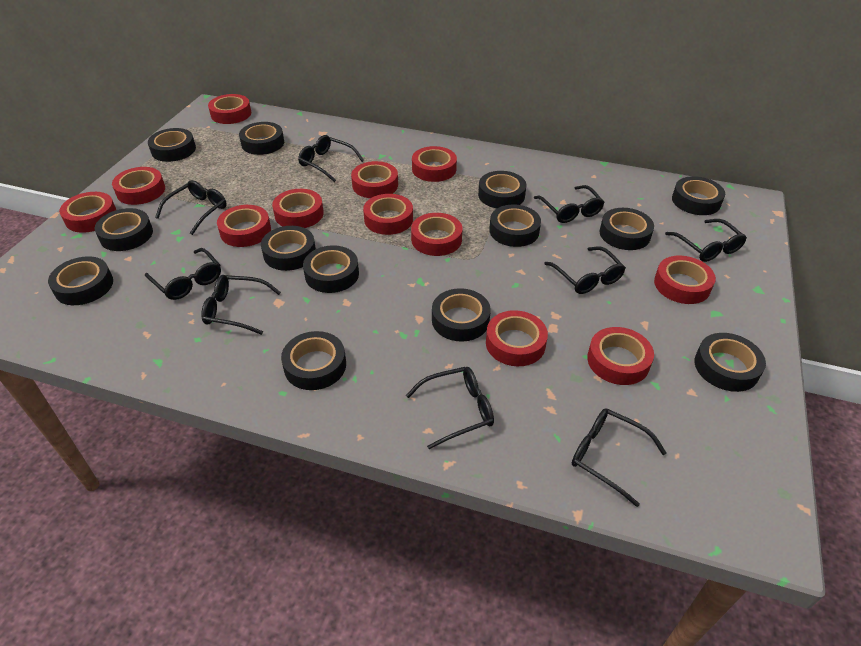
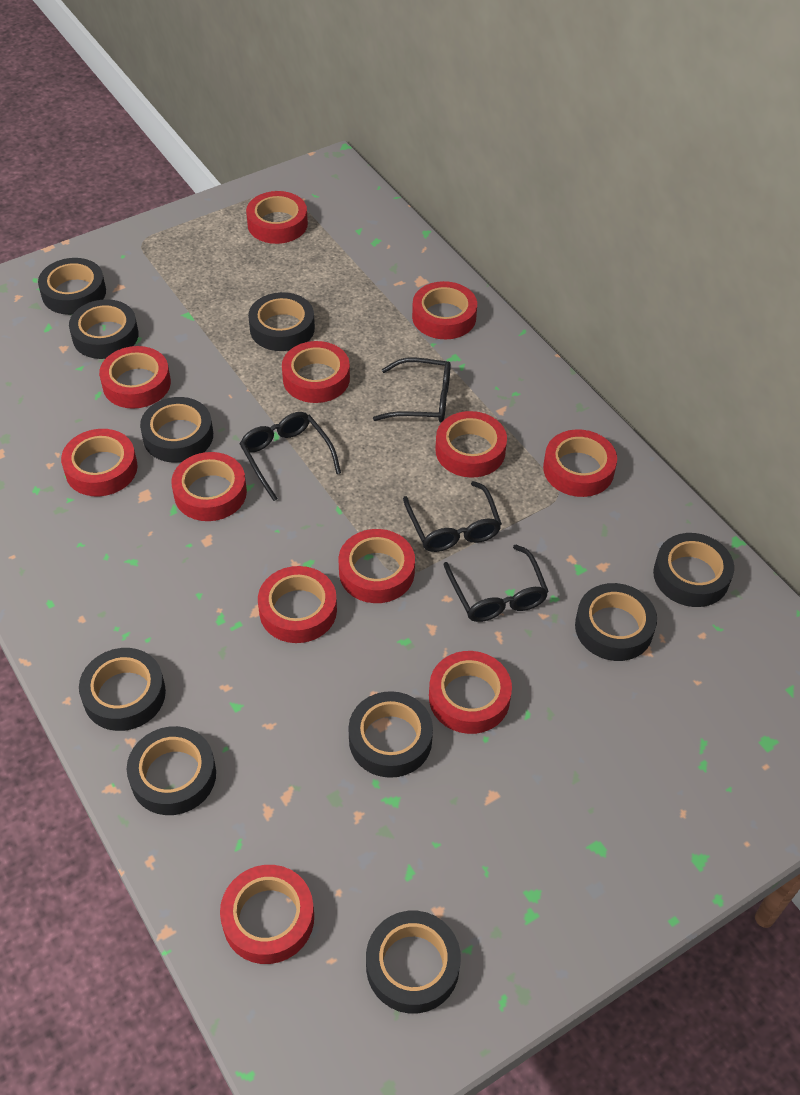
black glasses: 9 -> 4
black tape: 13 -> 10

